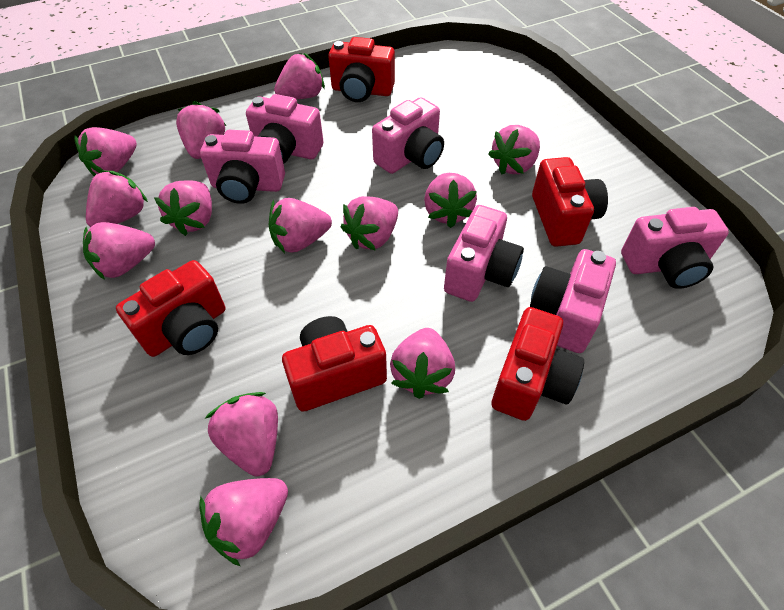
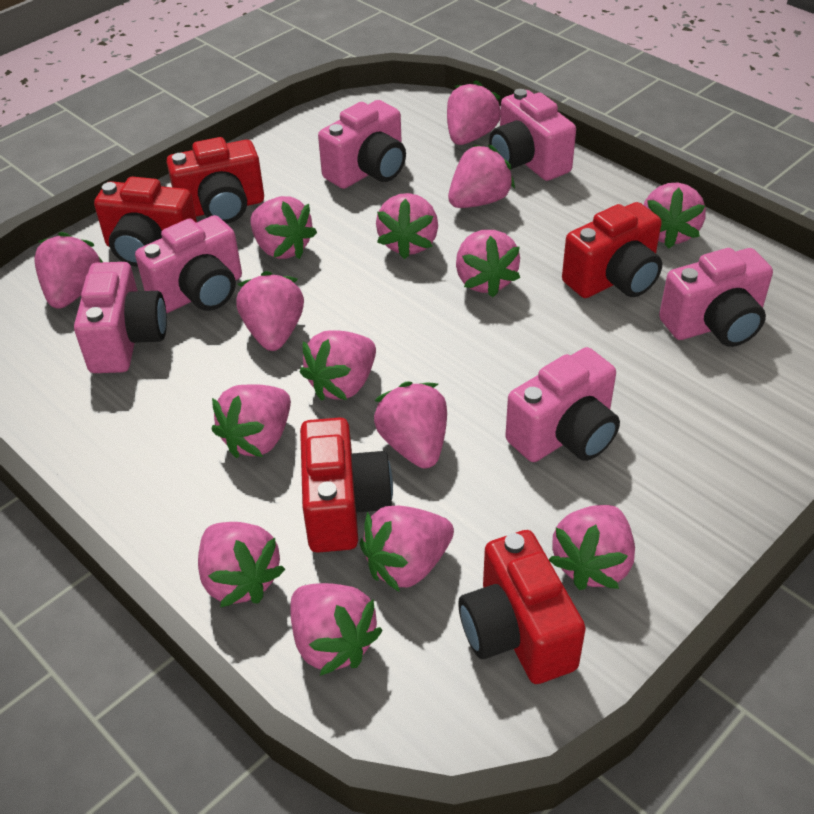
pink strawberry: 13 -> 15

